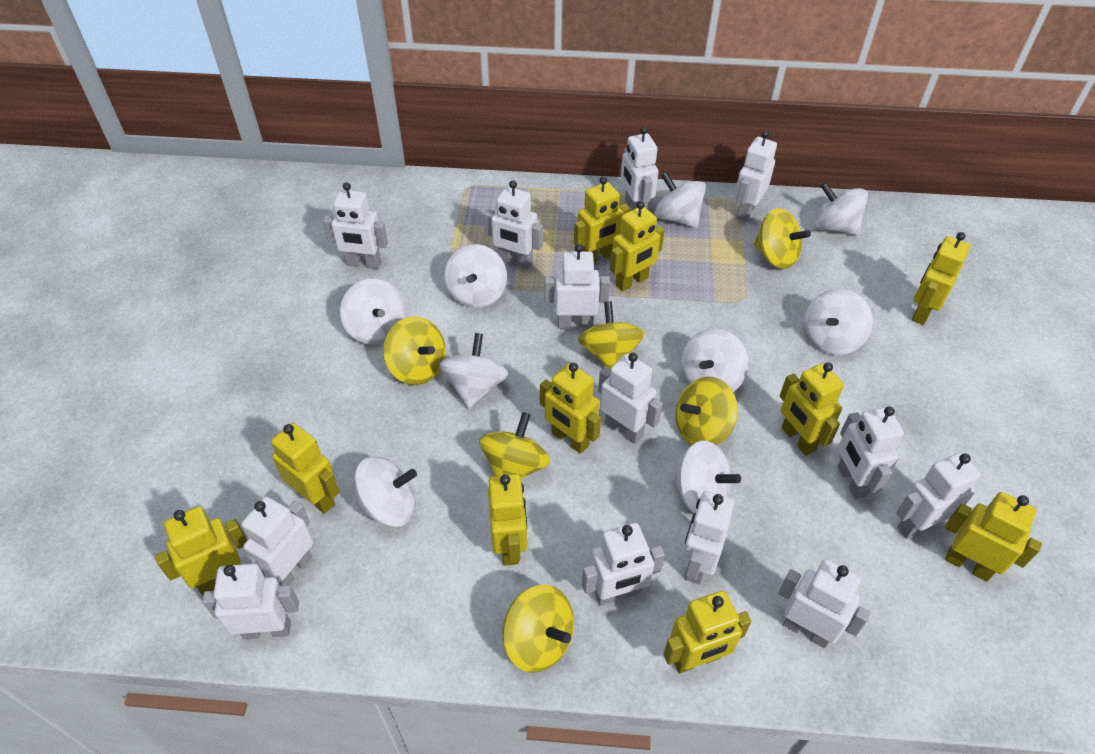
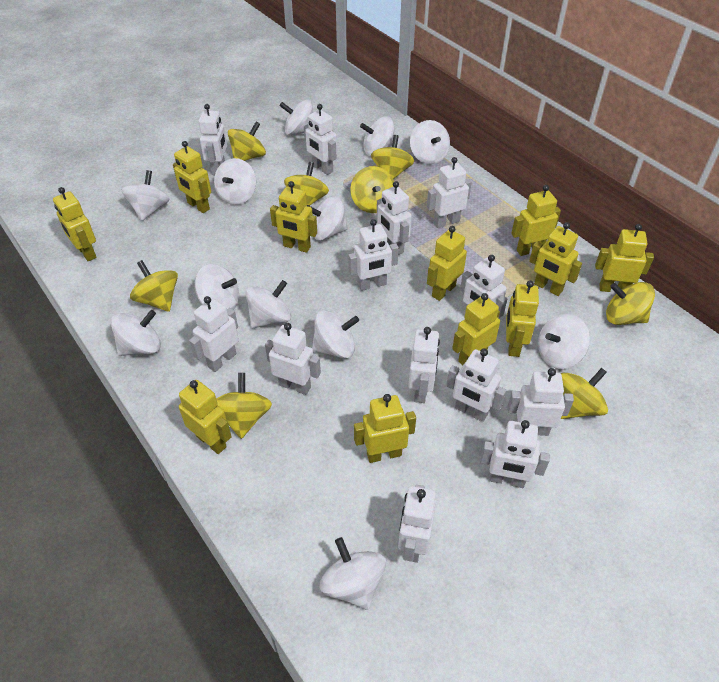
white spinning top: 9 -> 12
yellow robot: 10 -> 11
yellow spinning top: 6 -> 8

